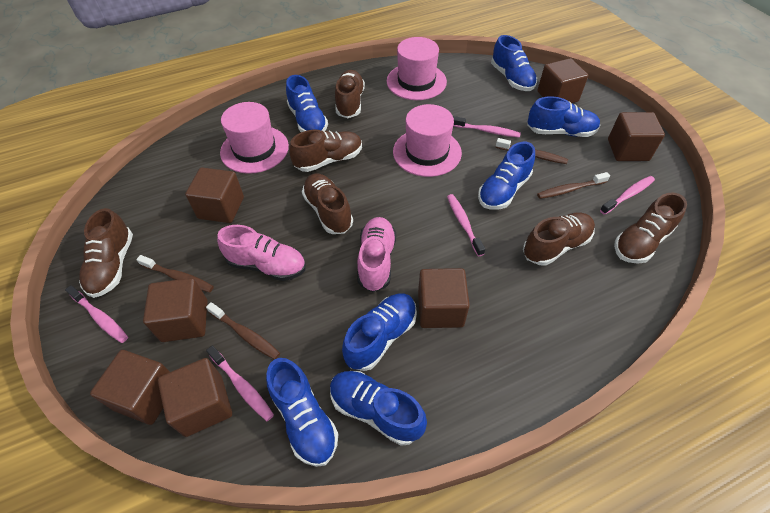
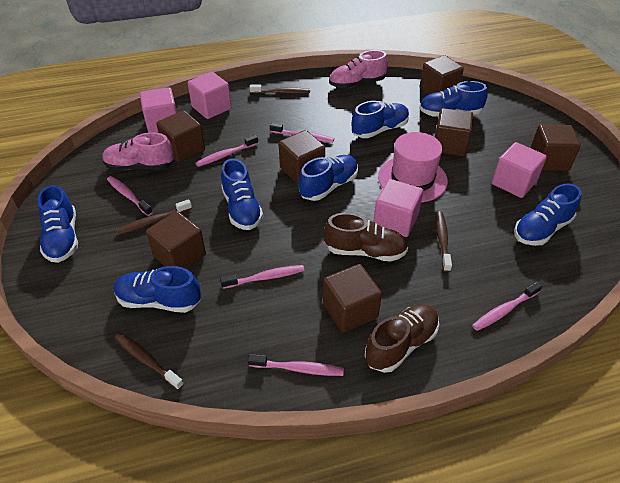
brown shoe: 6 -> 2
pink cube: 0 -> 4
pink hat: 3 -> 1
pink toothbrush: 5 -> 6

